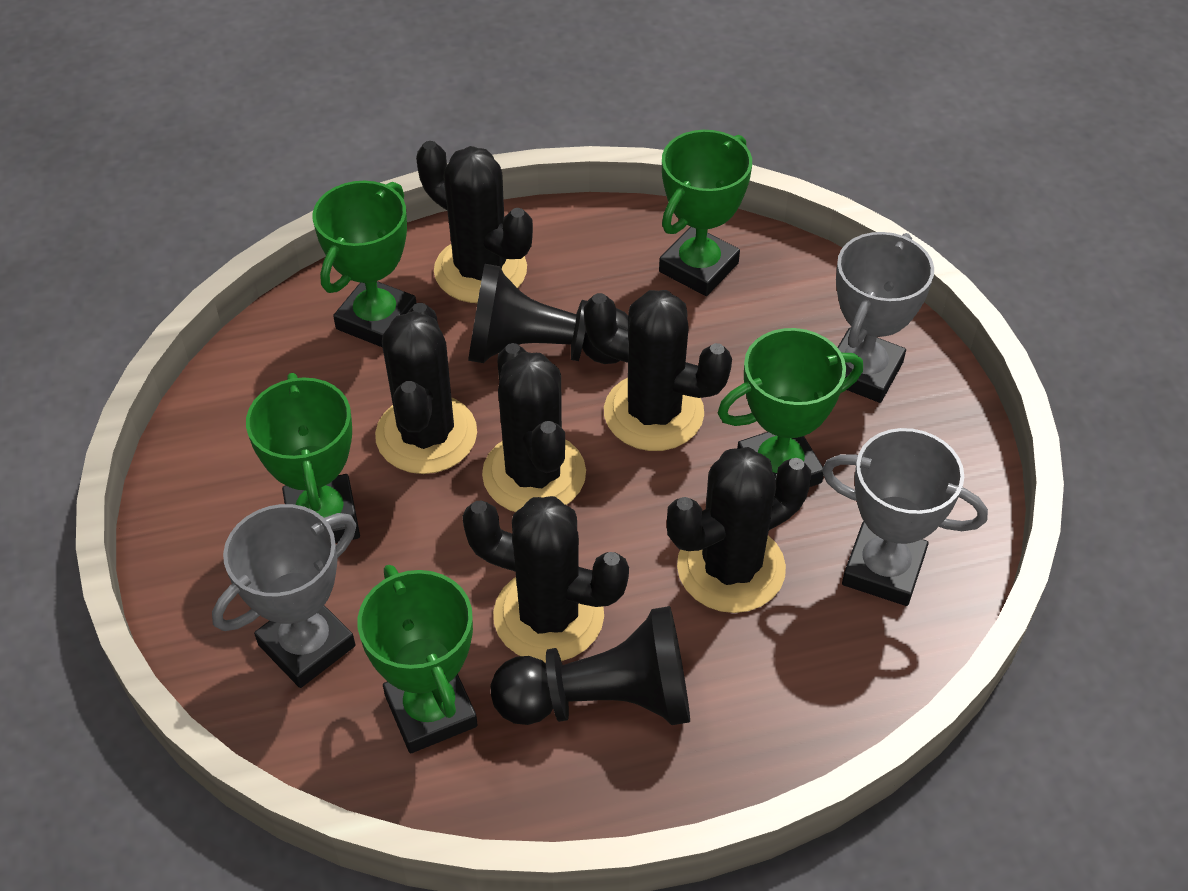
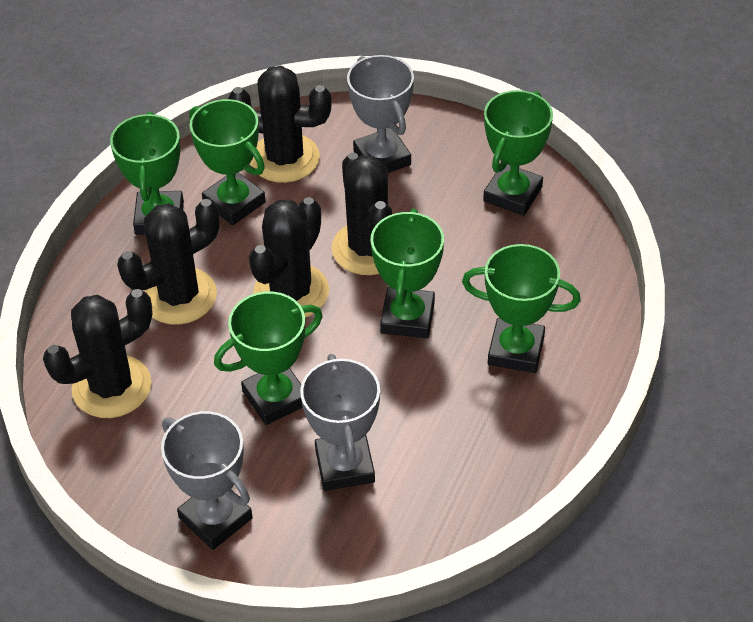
black cactus: 6 -> 5
black pawn: 2 -> 0
green trophy: 5 -> 6

